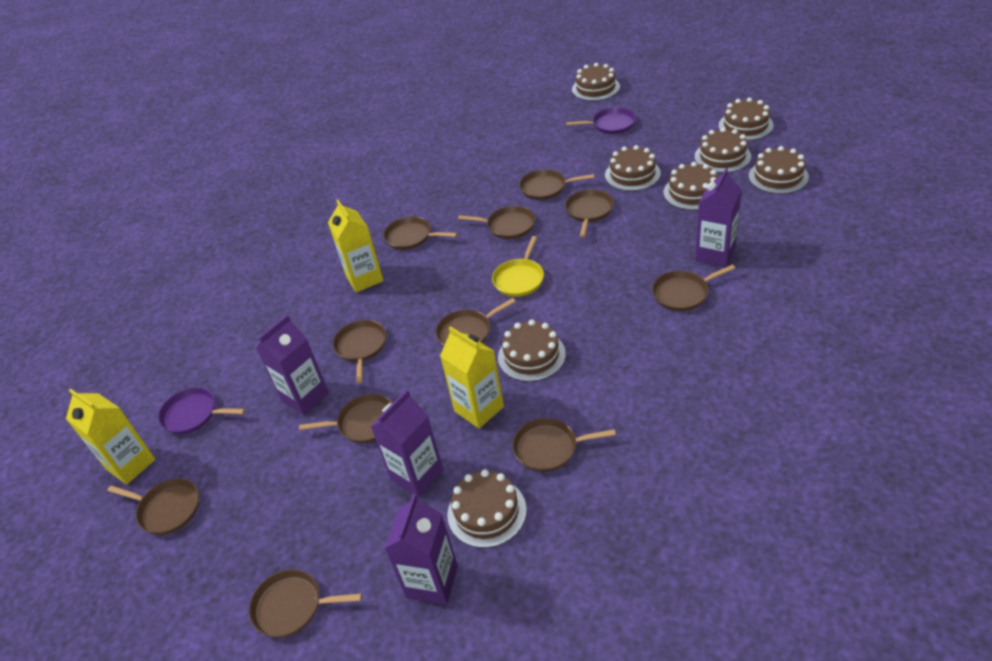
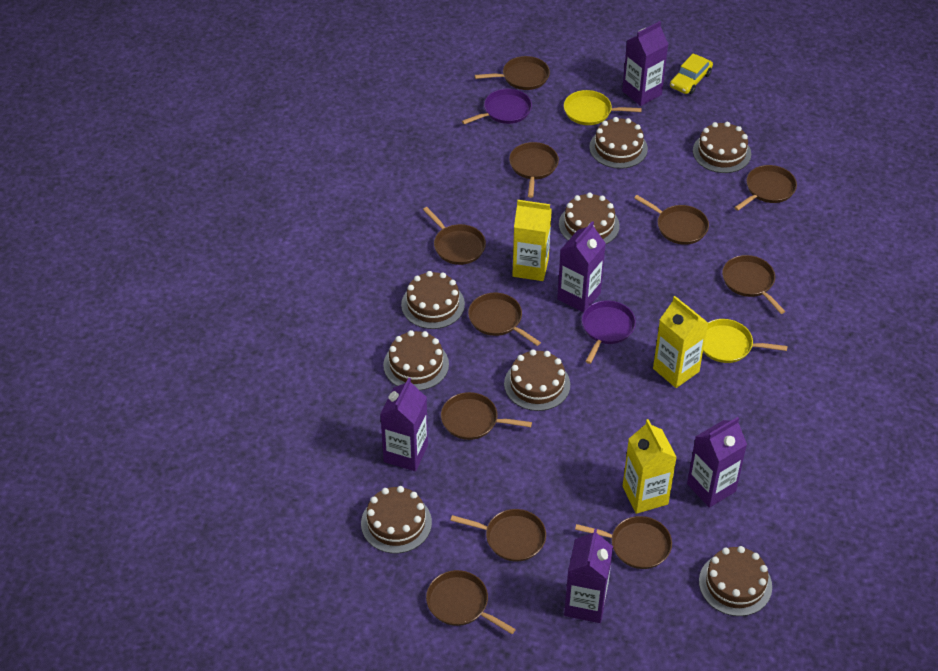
purple carton: 4 -> 5
yellow car: 0 -> 1
yellow pan: 1 -> 2

